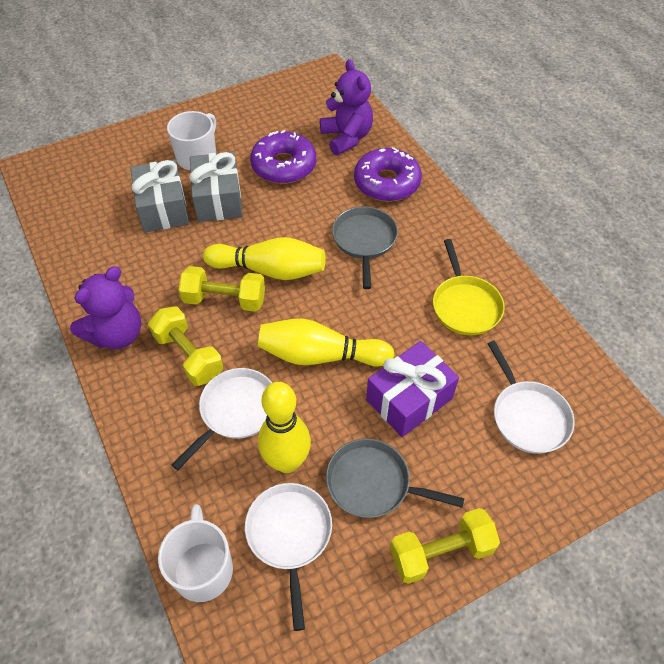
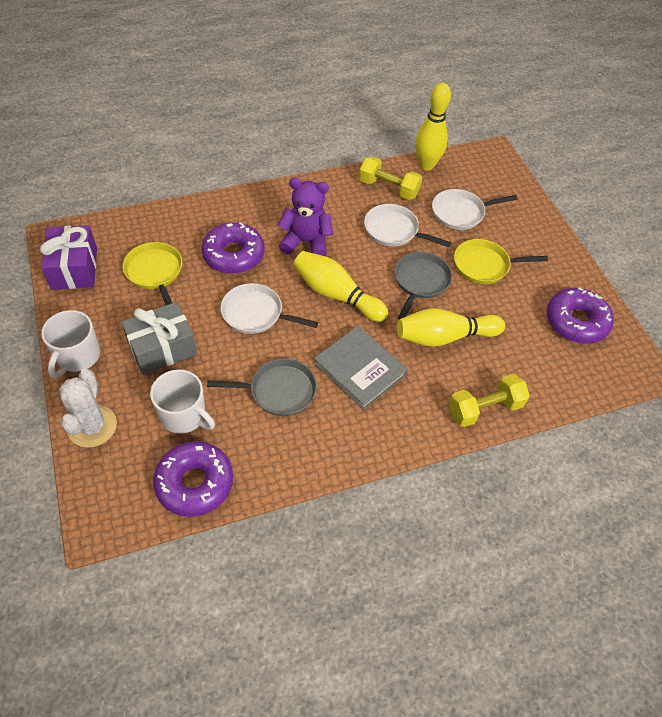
grey book: 0 -> 1
grey gift: 2 -> 1
purple donut: 2 -> 3
purple teddy bear: 2 -> 1
white cactus: 0 -> 1
yellow dumbbell: 3 -> 2
yellow pan: 1 -> 2

